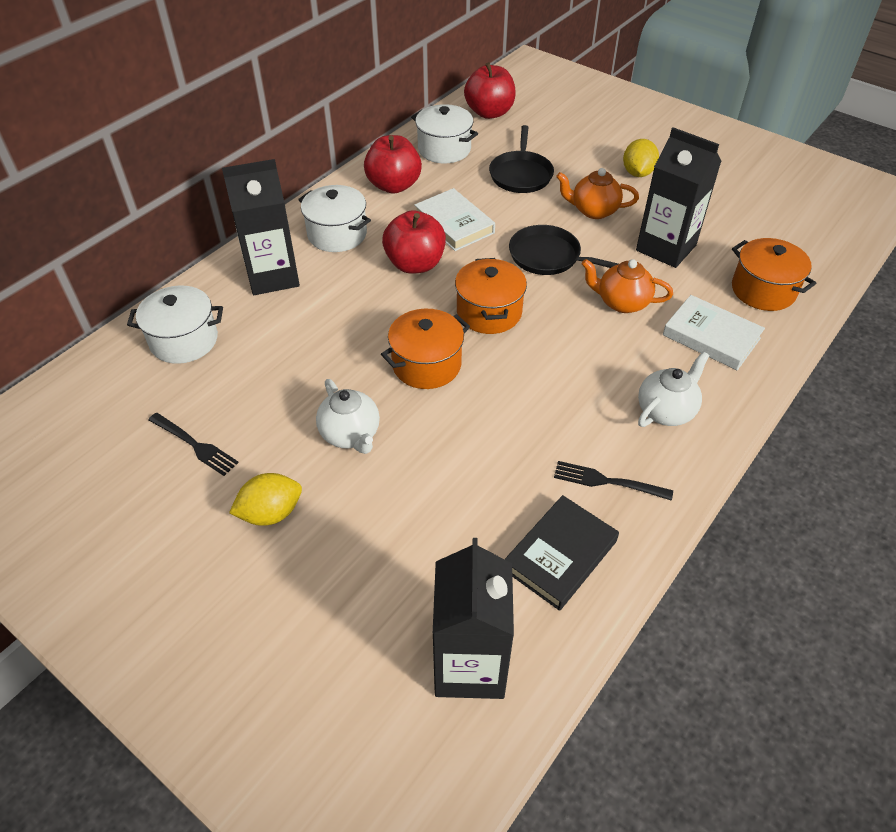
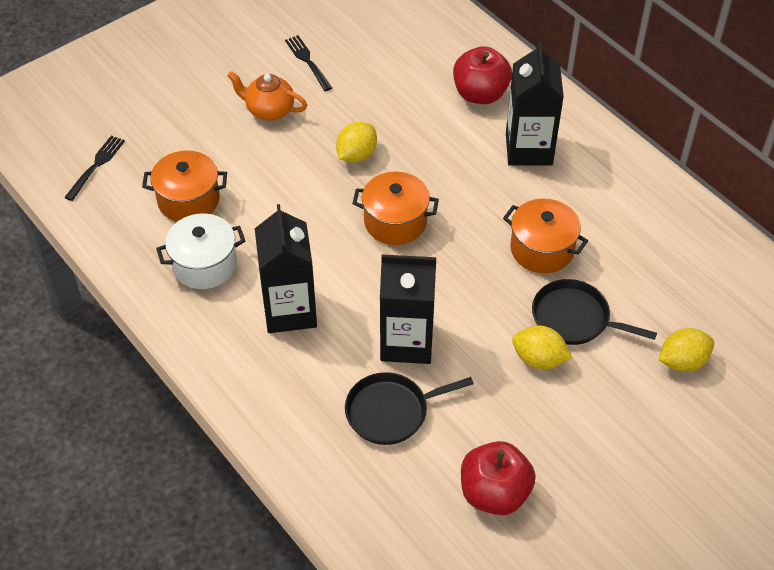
black book: 1 -> 0
orange teapot: 2 -> 1
red apple: 3 -> 2
white book: 2 -> 0
white pot: 3 -> 1
white teapot: 2 -> 0
yellow lemon: 2 -> 3

